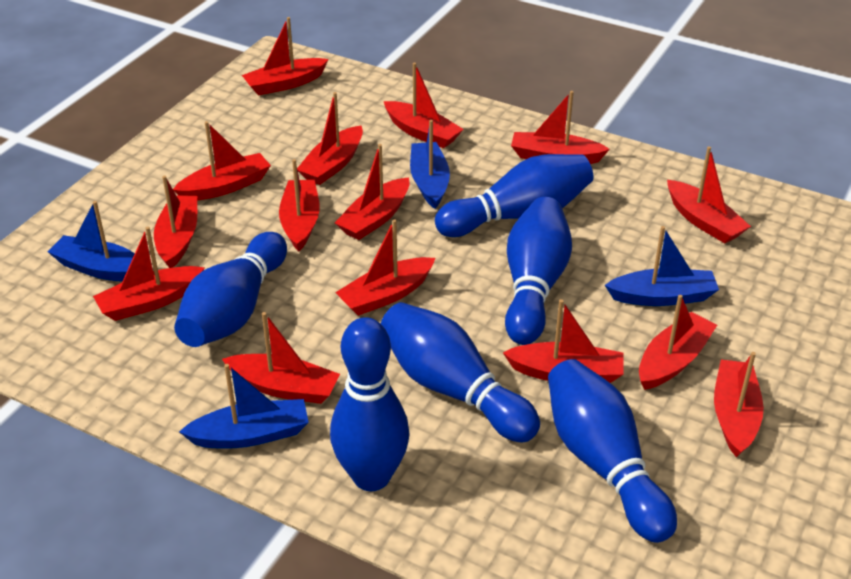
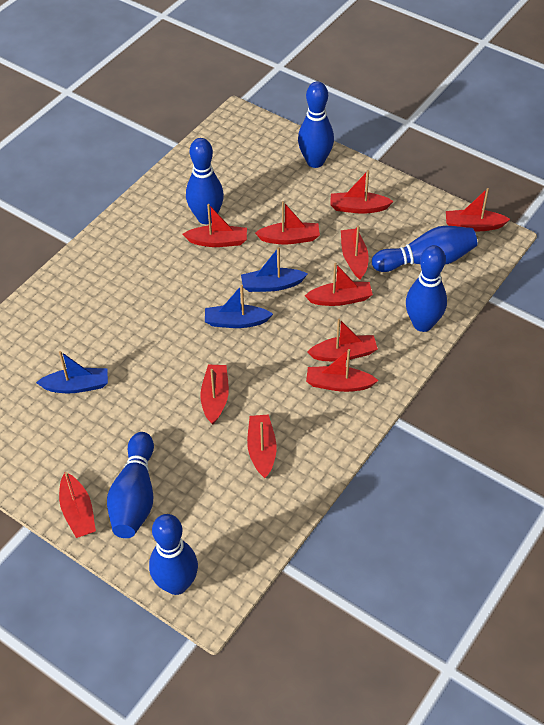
blue boat: 4 -> 3
red boat: 15 -> 11

